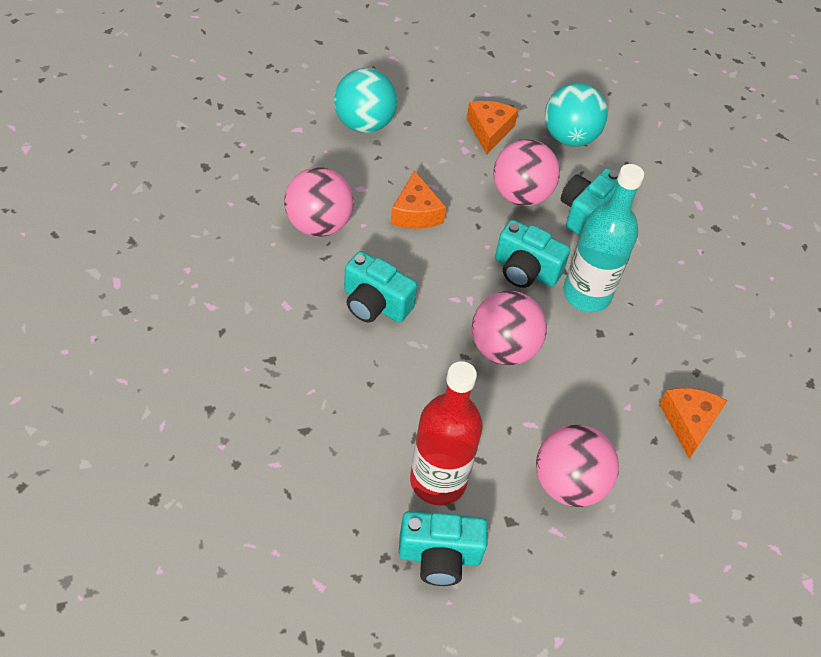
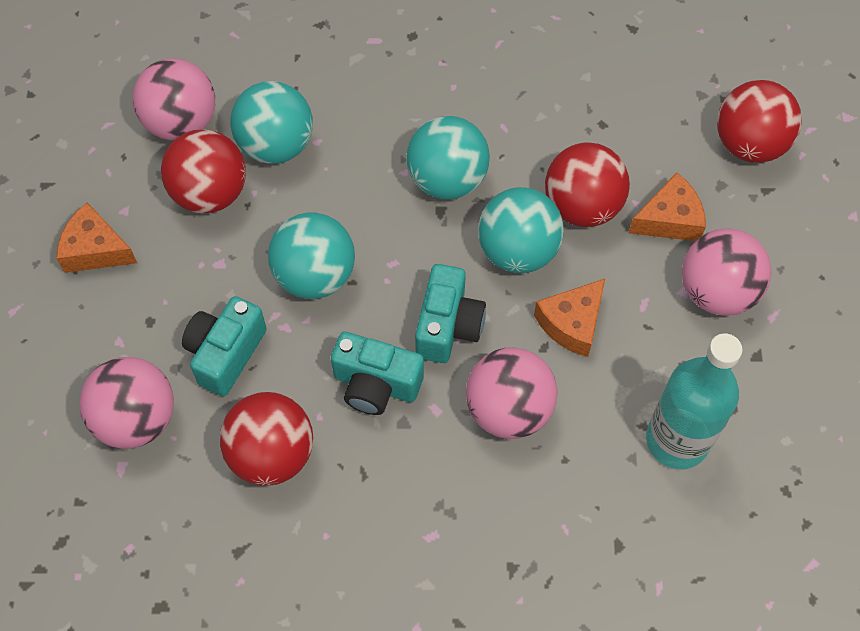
red ball: 0 -> 4
red bottle: 1 -> 0
turquoise ball: 2 -> 4
turquoise camera: 4 -> 3

